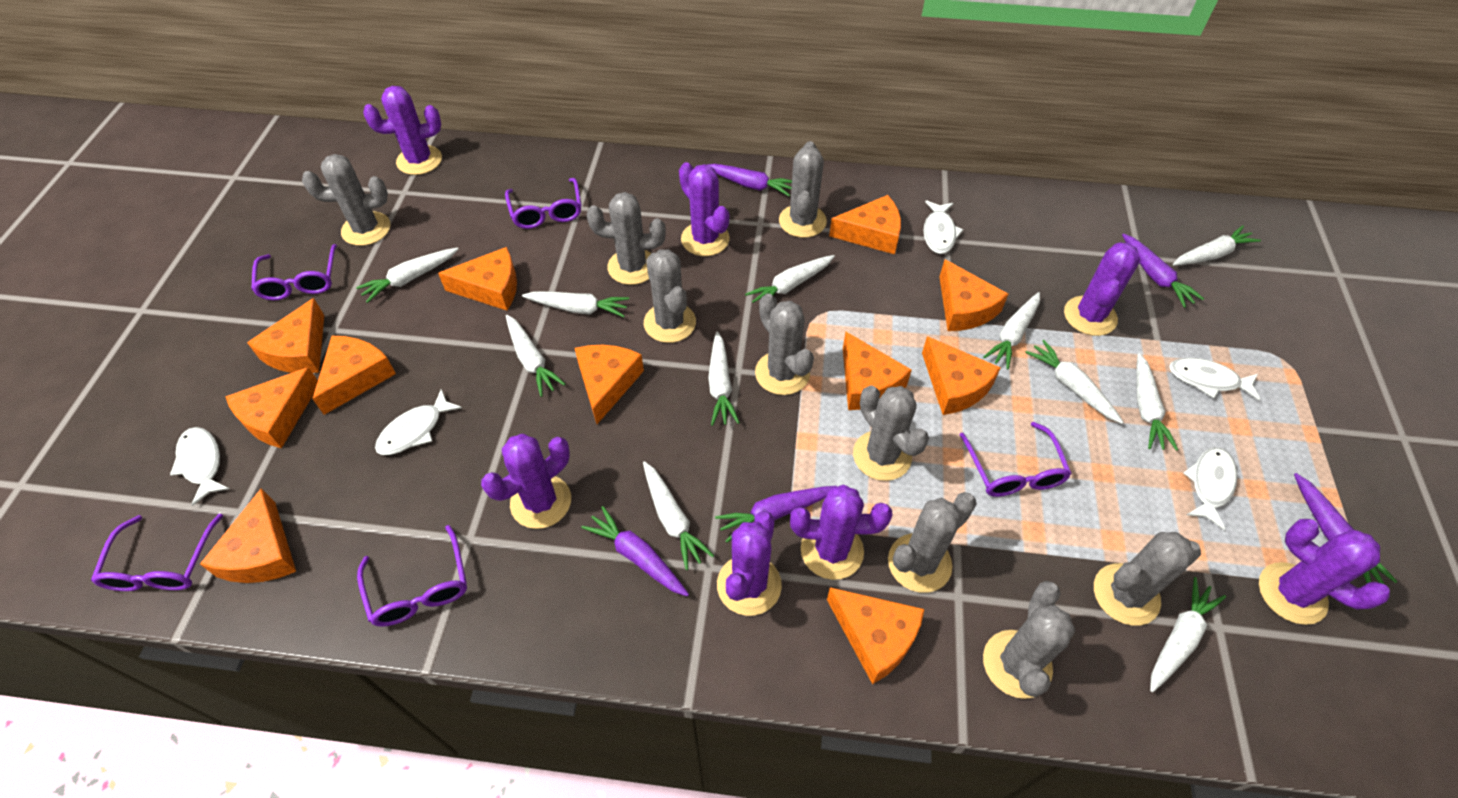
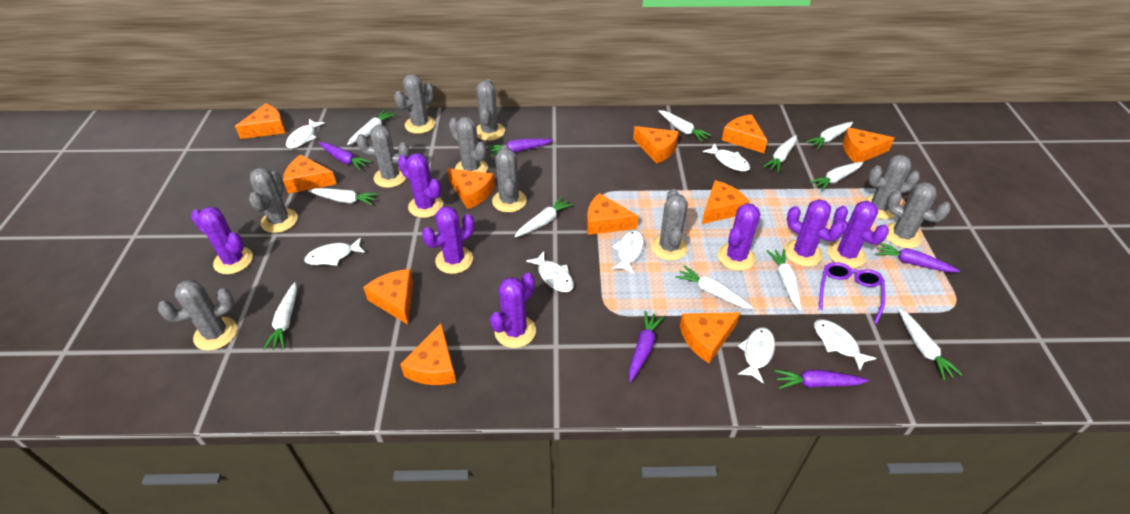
grey cactus: 9 -> 10
purple glasses: 5 -> 1
white fish: 5 -> 7

